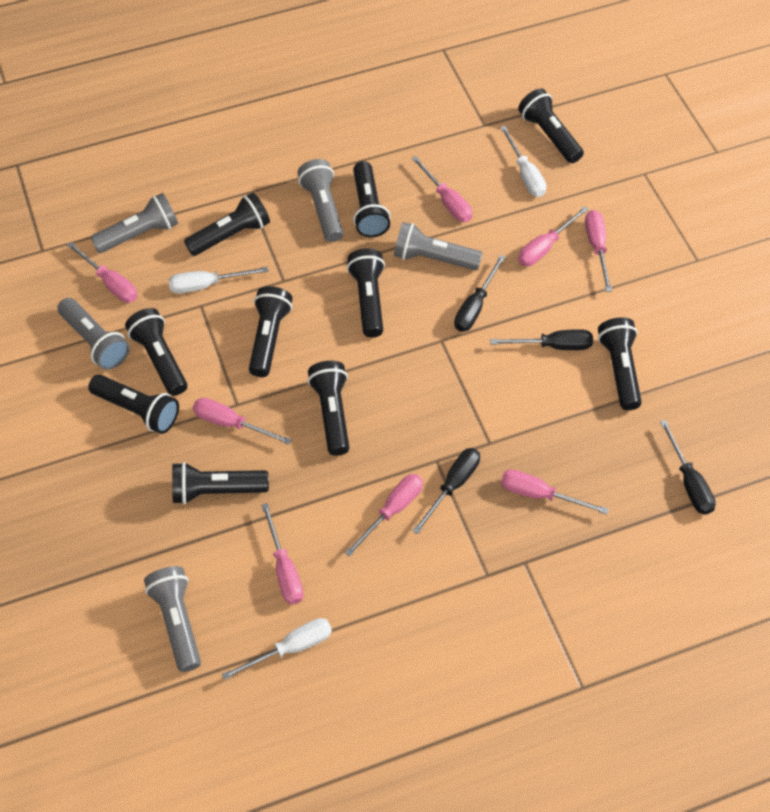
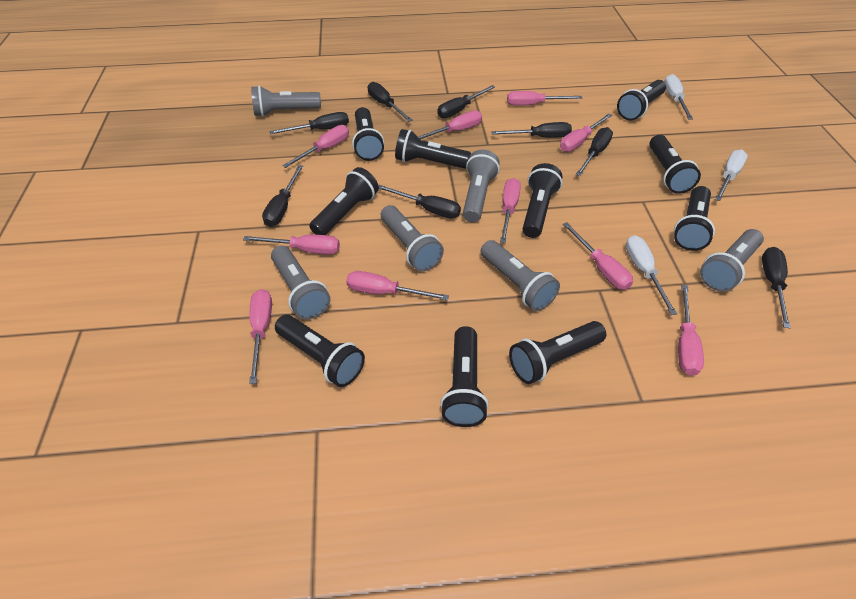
black screwdriver: 4 -> 8
grey flashlight: 5 -> 6
pink screwdriver: 8 -> 10

